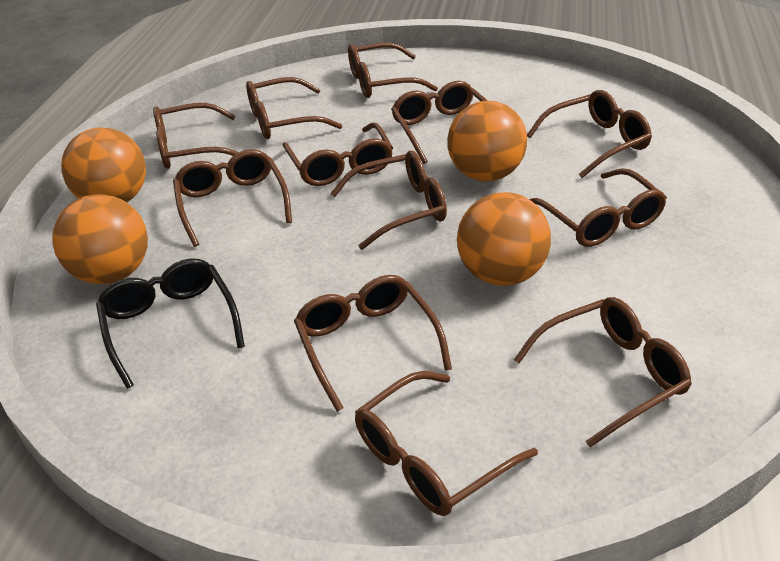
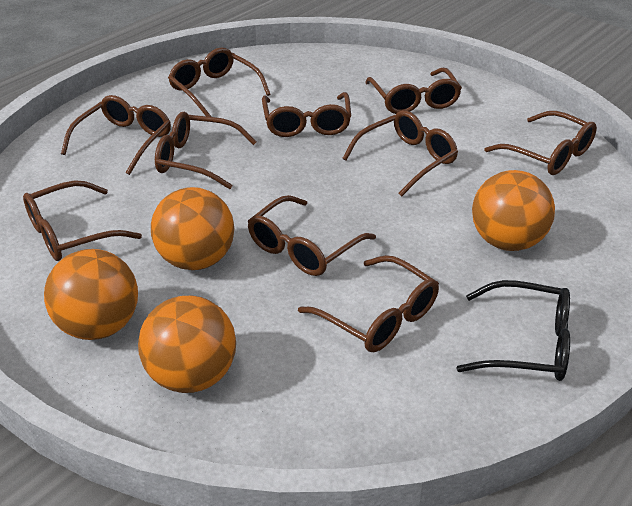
brown glasses: 12 -> 10

